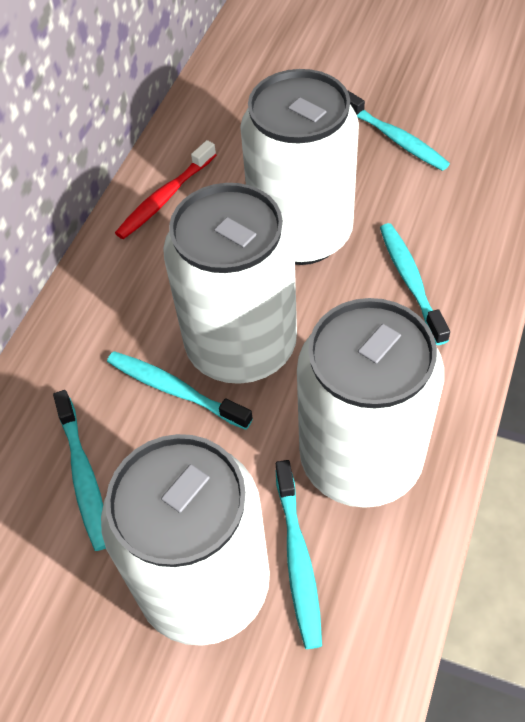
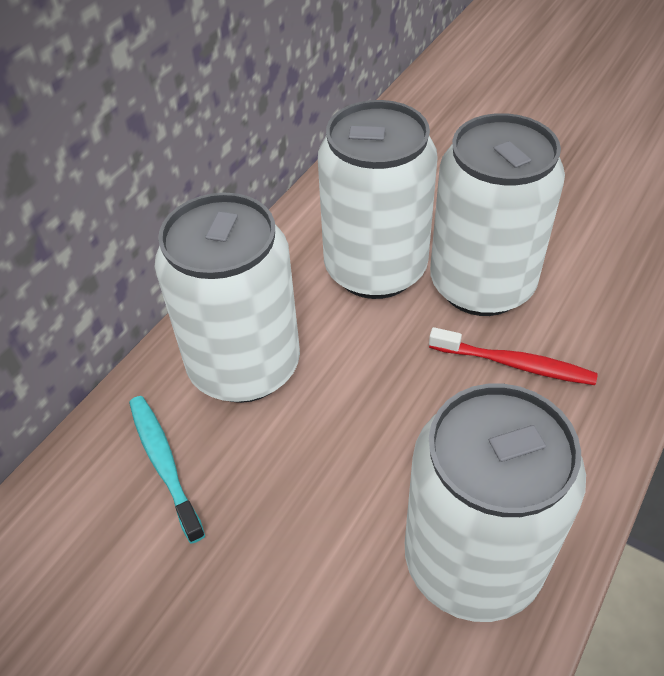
turquoise toothbrush: 5 -> 1

